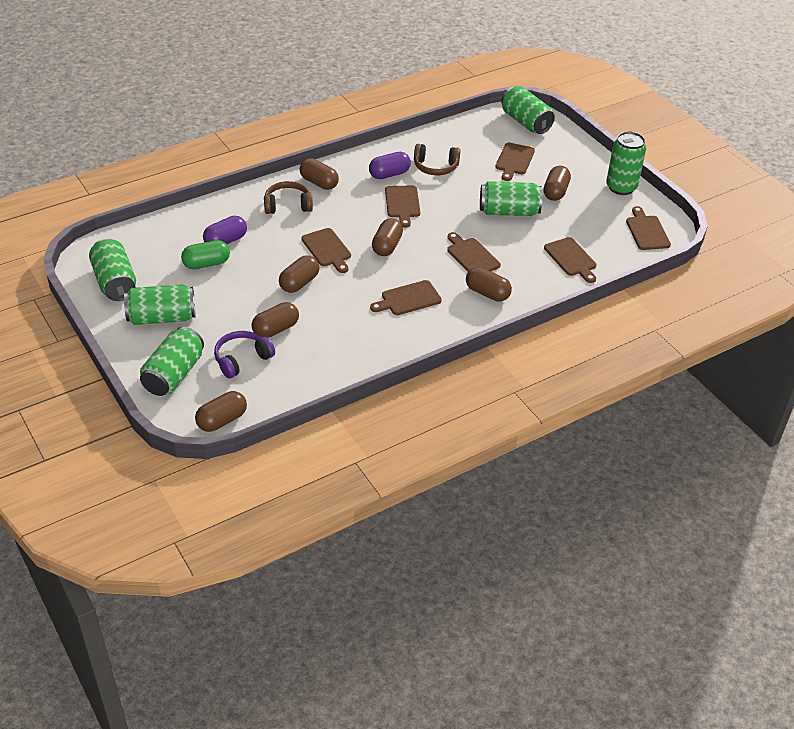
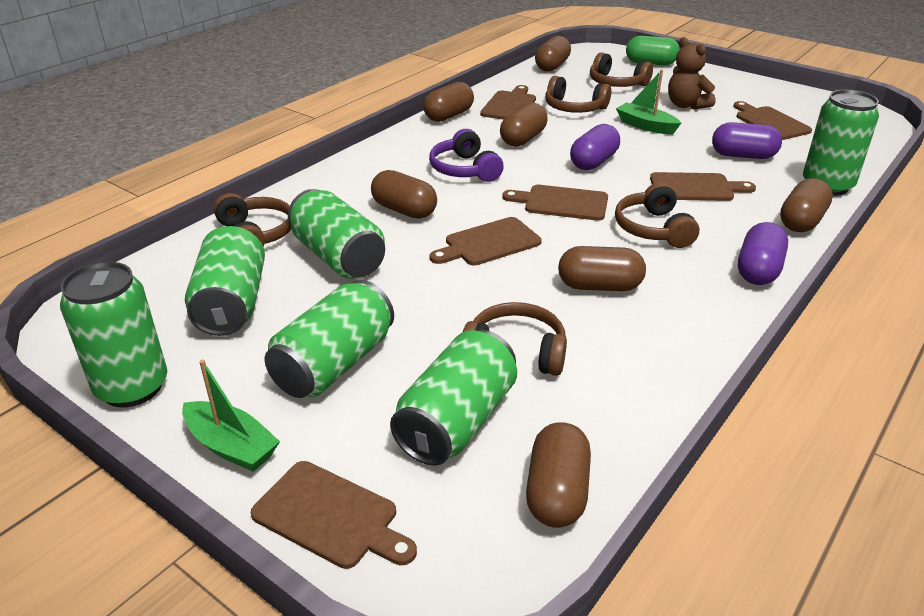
brown cutting board: 7 -> 6
brown headphones: 2 -> 5
brown teddy bear: 0 -> 1
green boat: 0 -> 2
purple capsule: 2 -> 3

